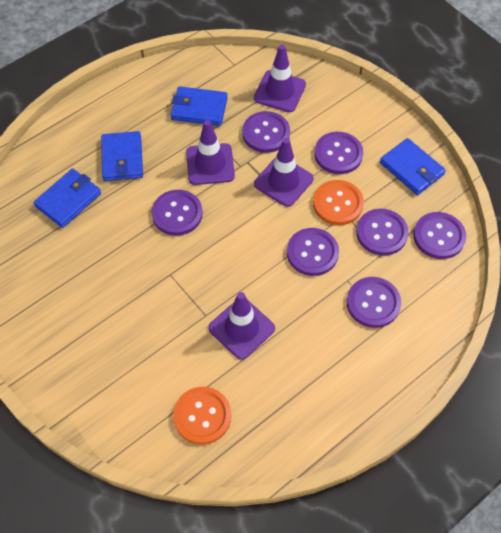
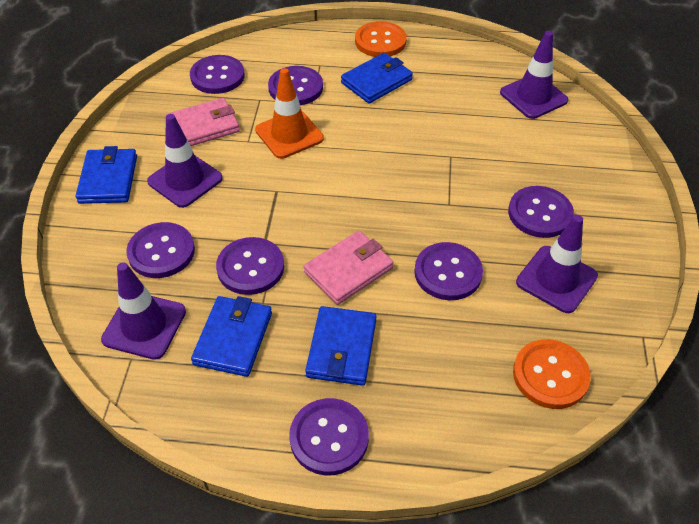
orange traffic cone: 0 -> 1
pink wallet: 0 -> 2

